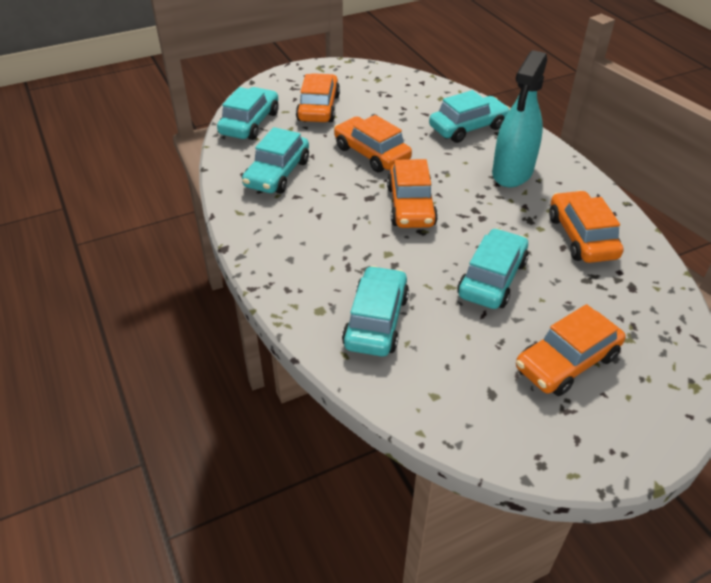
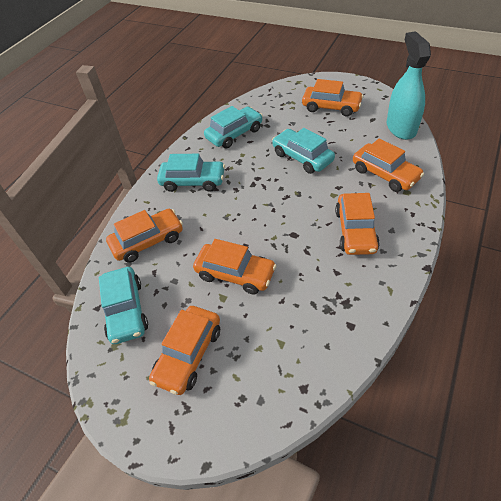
orange car: 5 -> 6
turquoise car: 5 -> 4

